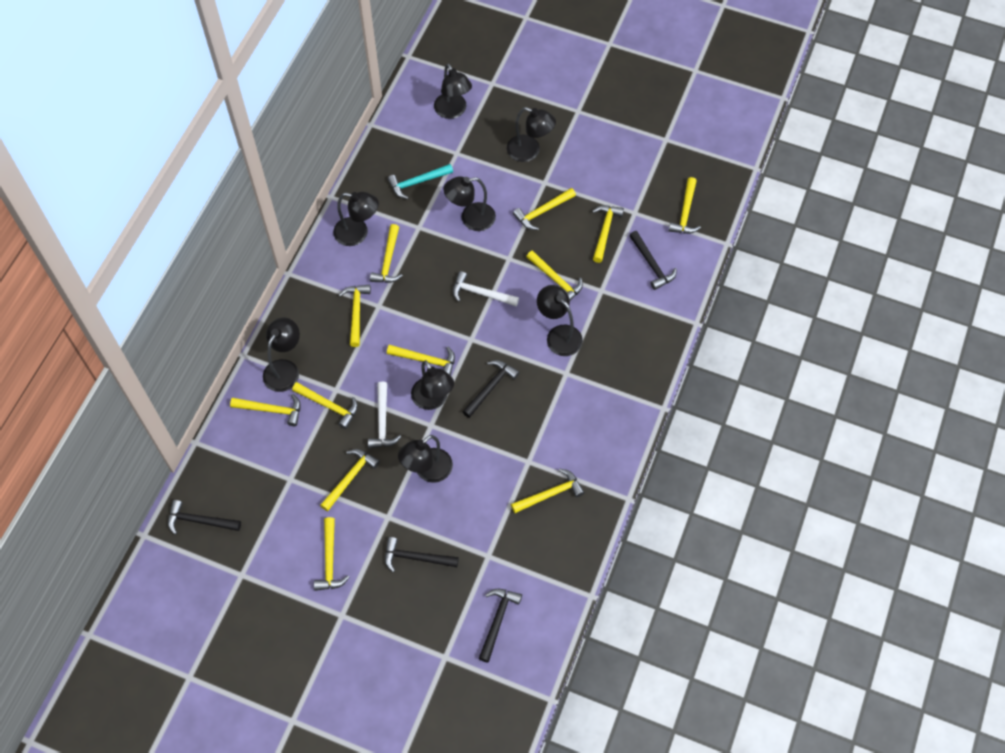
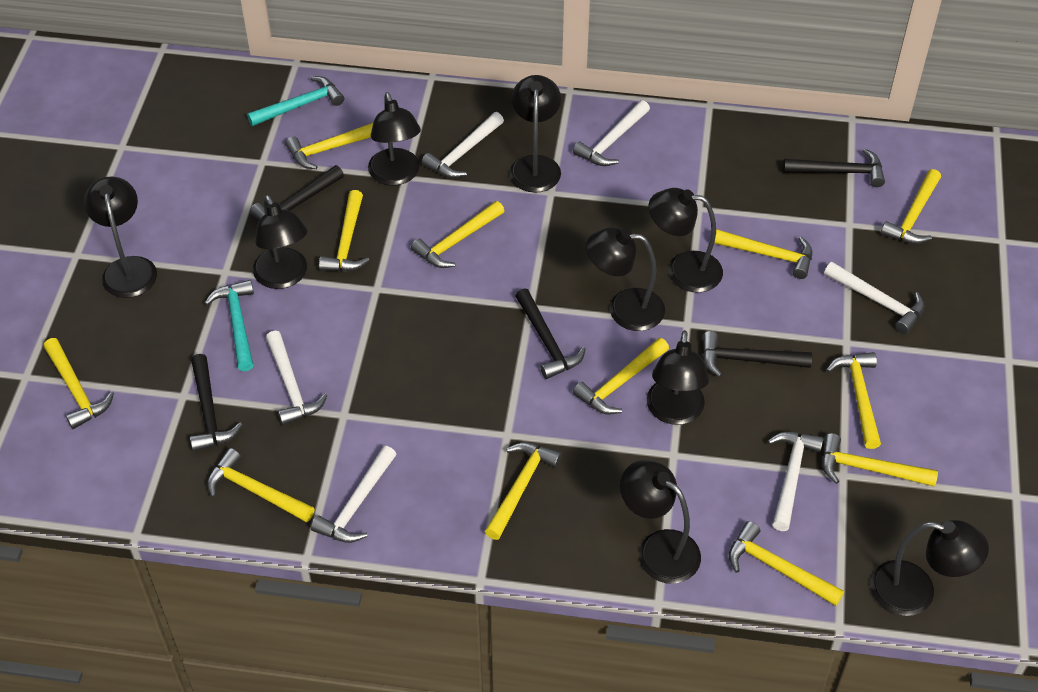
black lamp: 8 -> 9
turquoise hammer: 1 -> 2
white hammer: 2 -> 6

